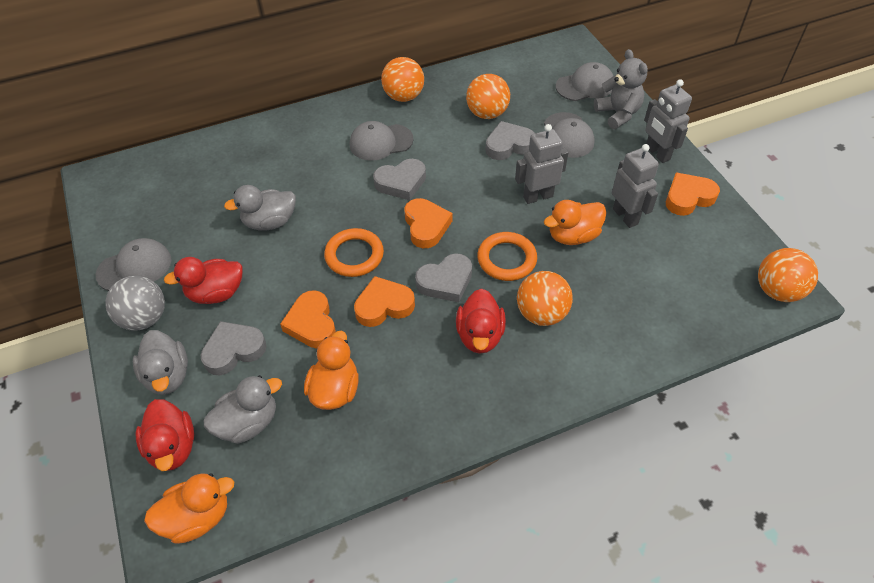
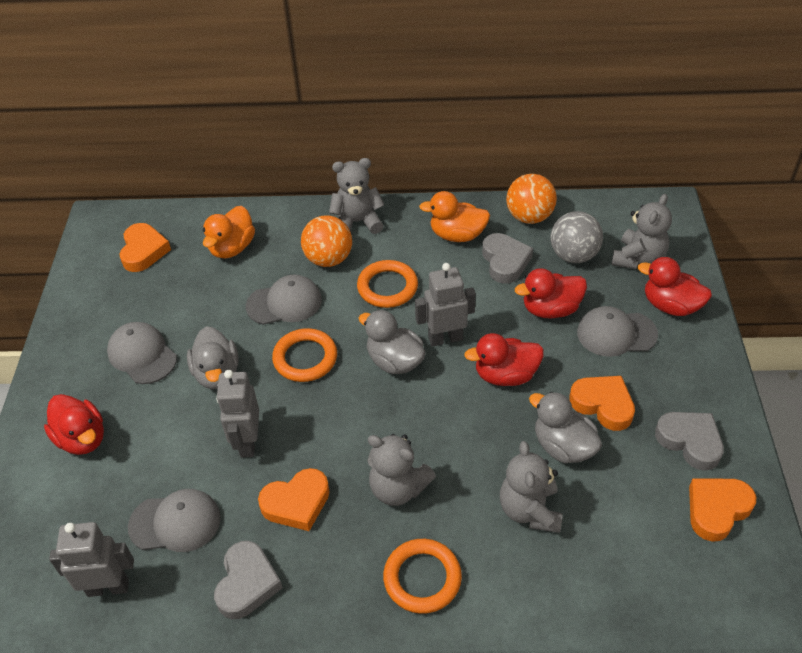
grey heart: 4 -> 3
grey teddy bear: 1 -> 4
orange ball: 4 -> 2
orange duck: 3 -> 2
orange ring: 2 -> 3
red duck: 3 -> 4

